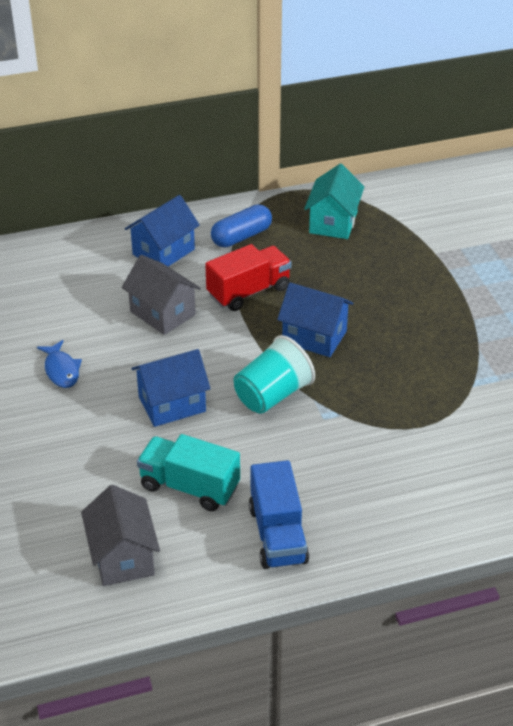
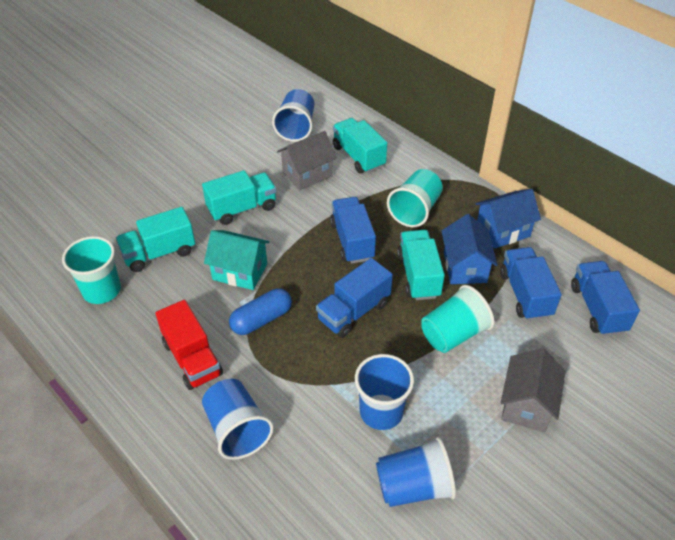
blue cup: 0 -> 4
blue fish: 1 -> 0
blue house: 3 -> 2
blue truck: 1 -> 4
turquoise cup: 1 -> 3
turquoise truck: 1 -> 4

